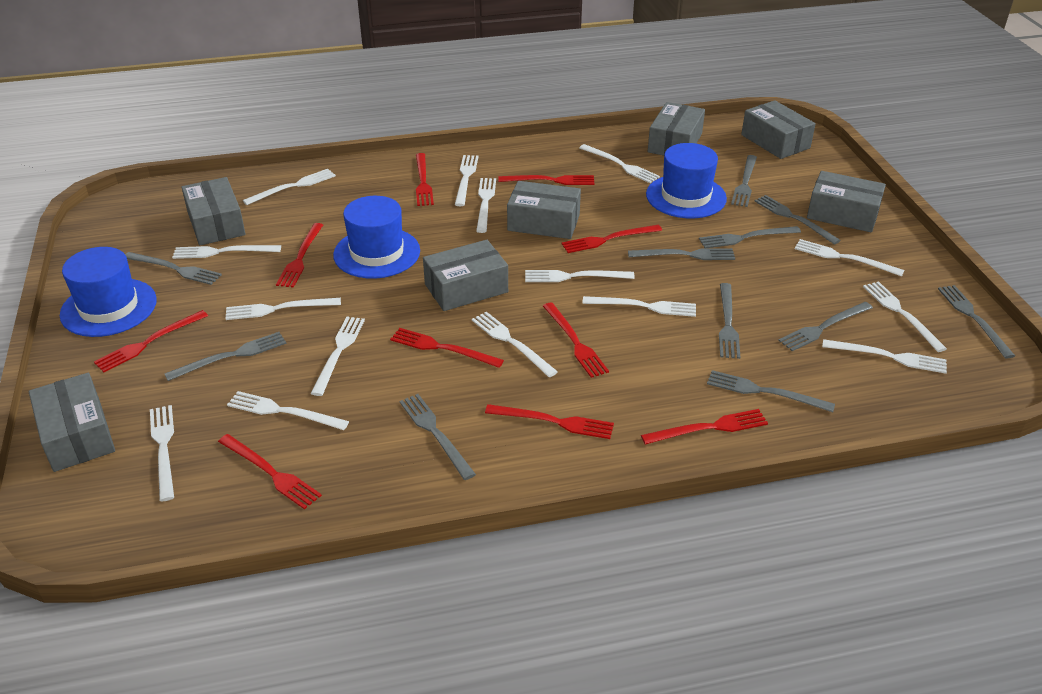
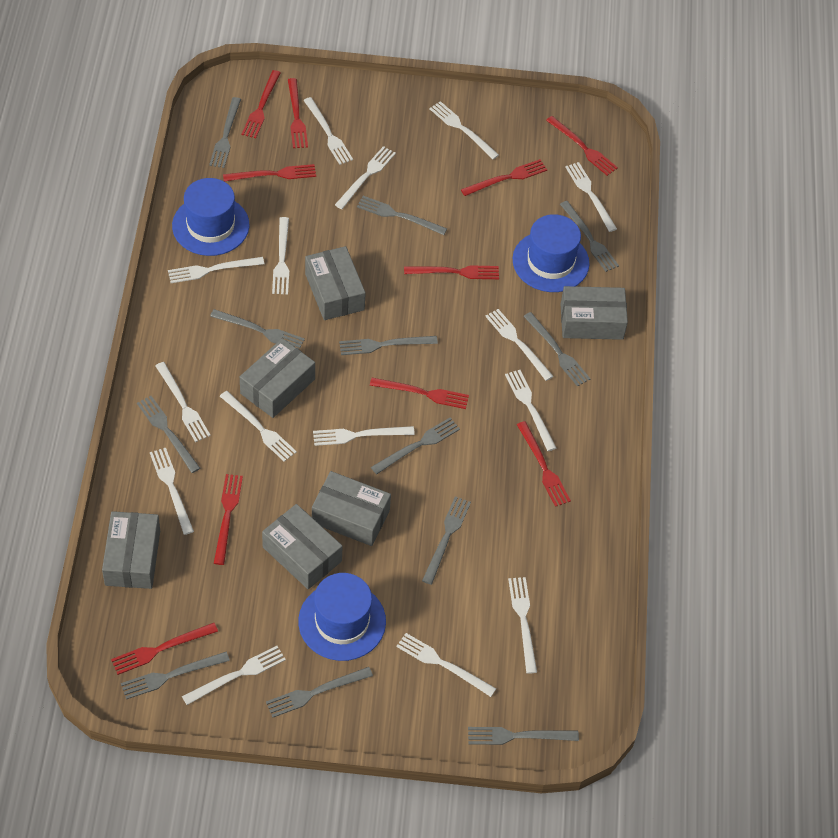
grey box: 7 -> 6
grey fork: 11 -> 12

